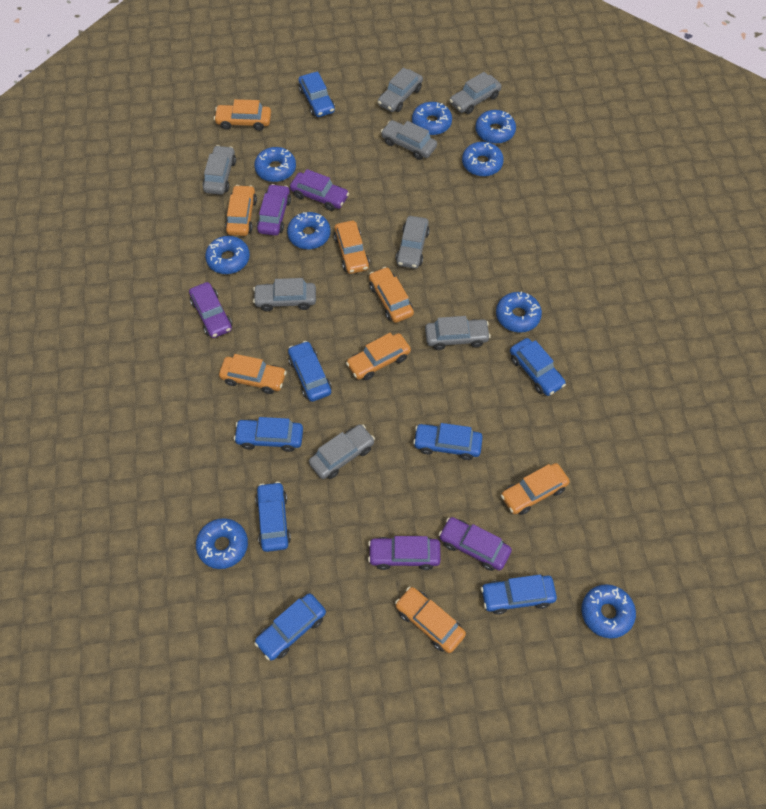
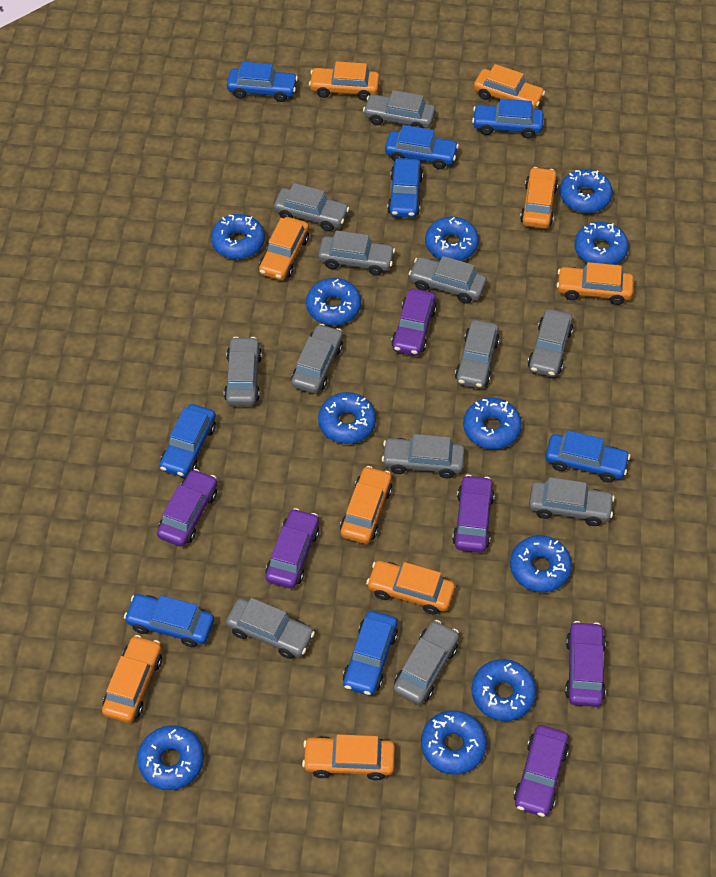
blue donut: 9 -> 11
grey car: 8 -> 12
orange car: 8 -> 9
purple car: 5 -> 6

